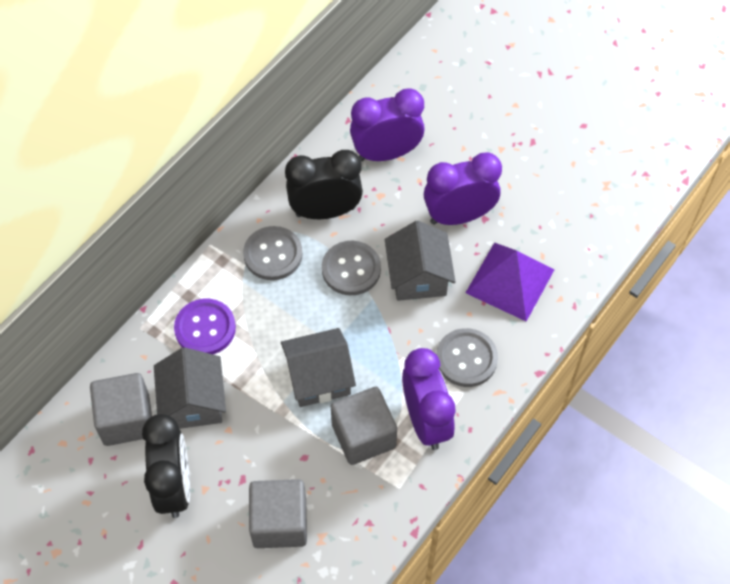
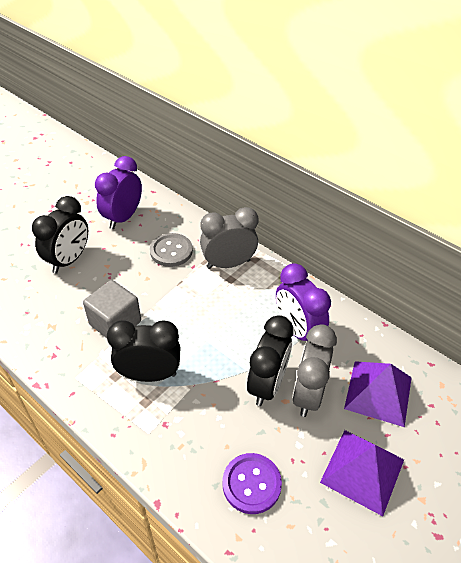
black clock: 2 -> 3
grey button: 3 -> 1
grey clock: 0 -> 2
grey cube: 3 -> 1
grey house: 3 -> 0
purple clock: 3 -> 2
purple pyramid: 1 -> 2

